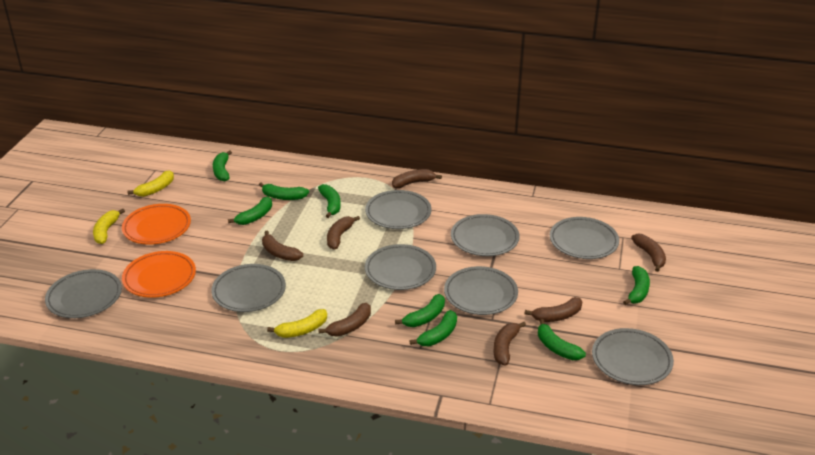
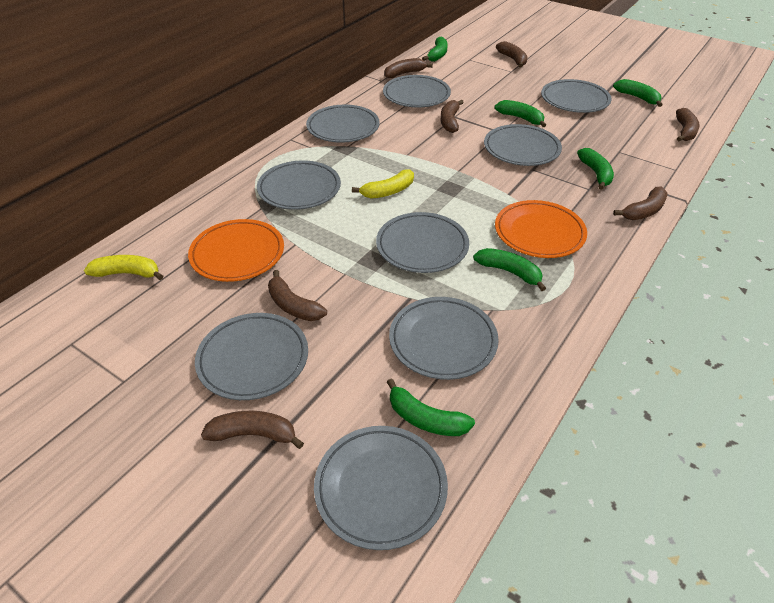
green banana: 8 -> 6
grey plate: 8 -> 9
yellow banana: 3 -> 2

